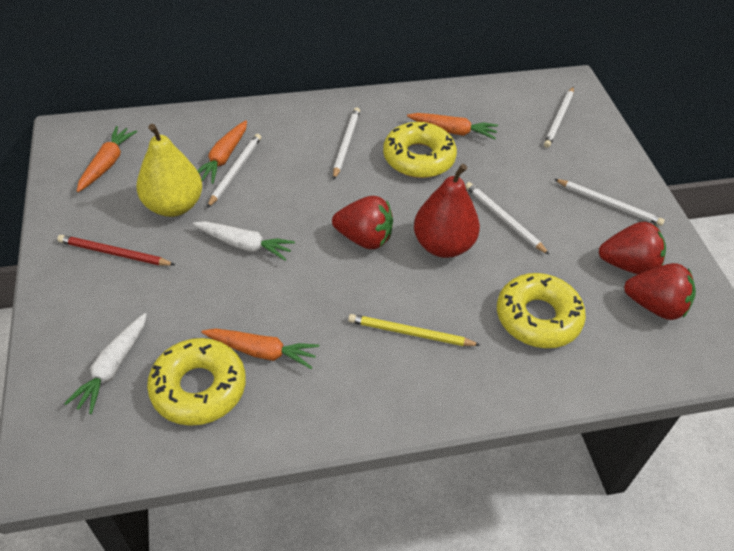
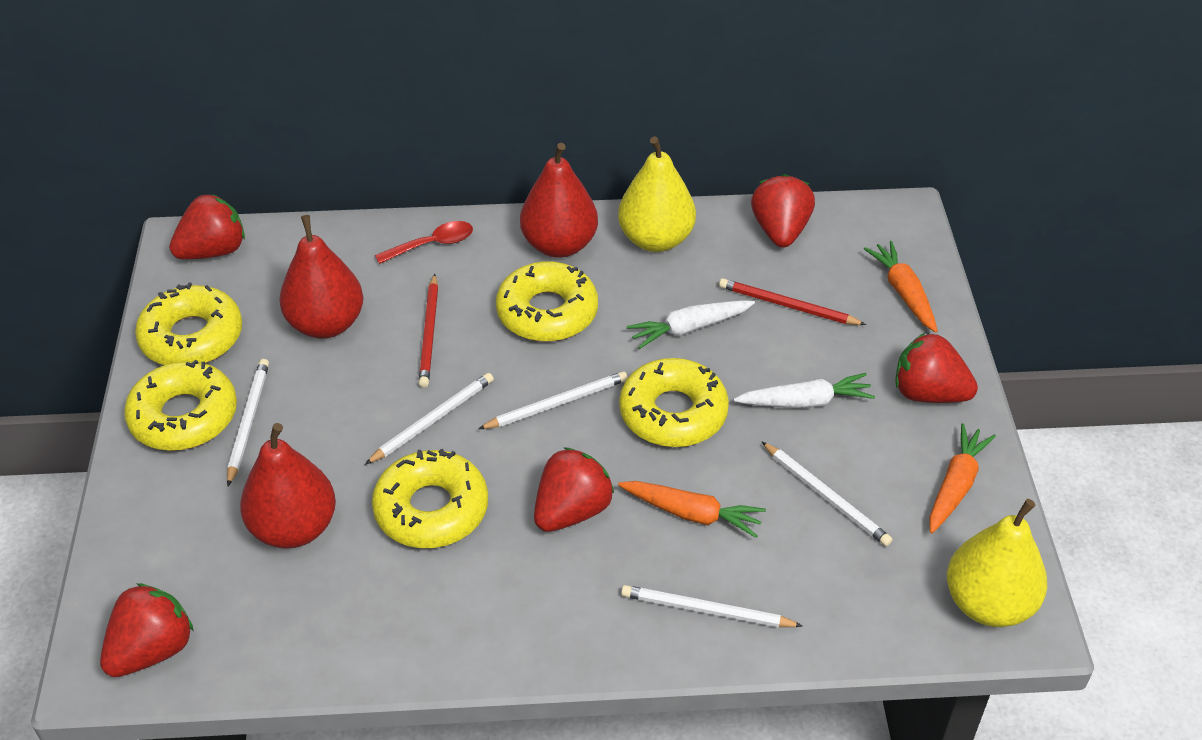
orange carrot: 4 -> 3
red pear: 1 -> 3
red pencil: 1 -> 2
red spoon: 0 -> 1
red strawberry: 3 -> 5
yellow donut: 3 -> 5
yellow pear: 1 -> 2
yellow pencil: 1 -> 0

